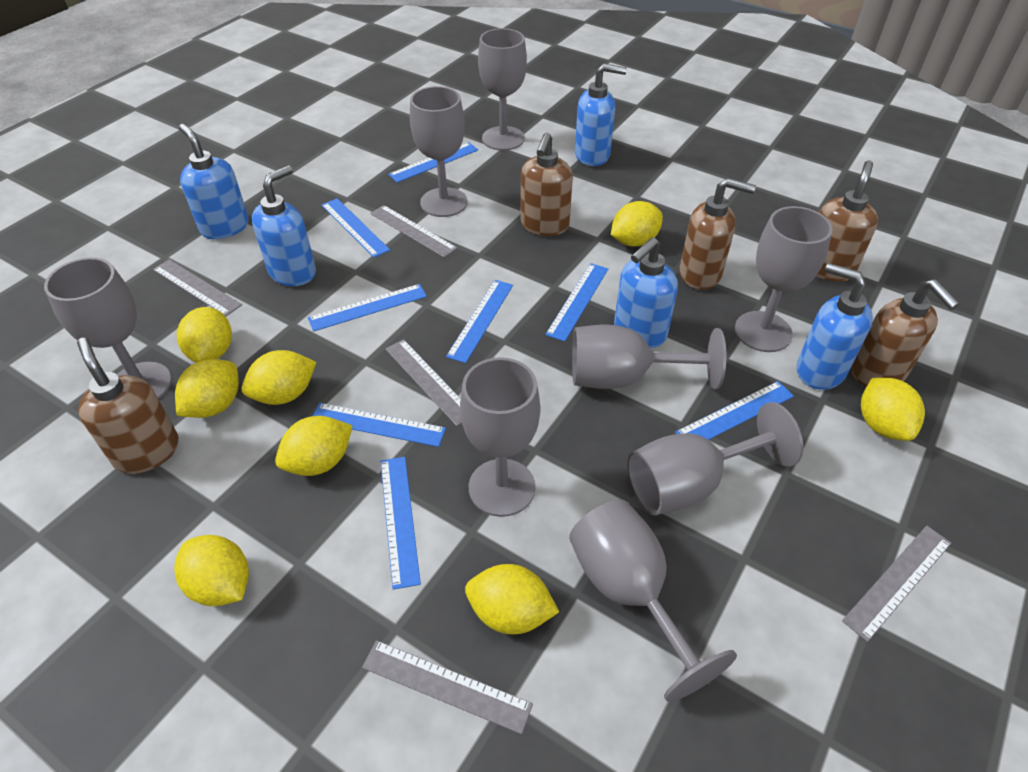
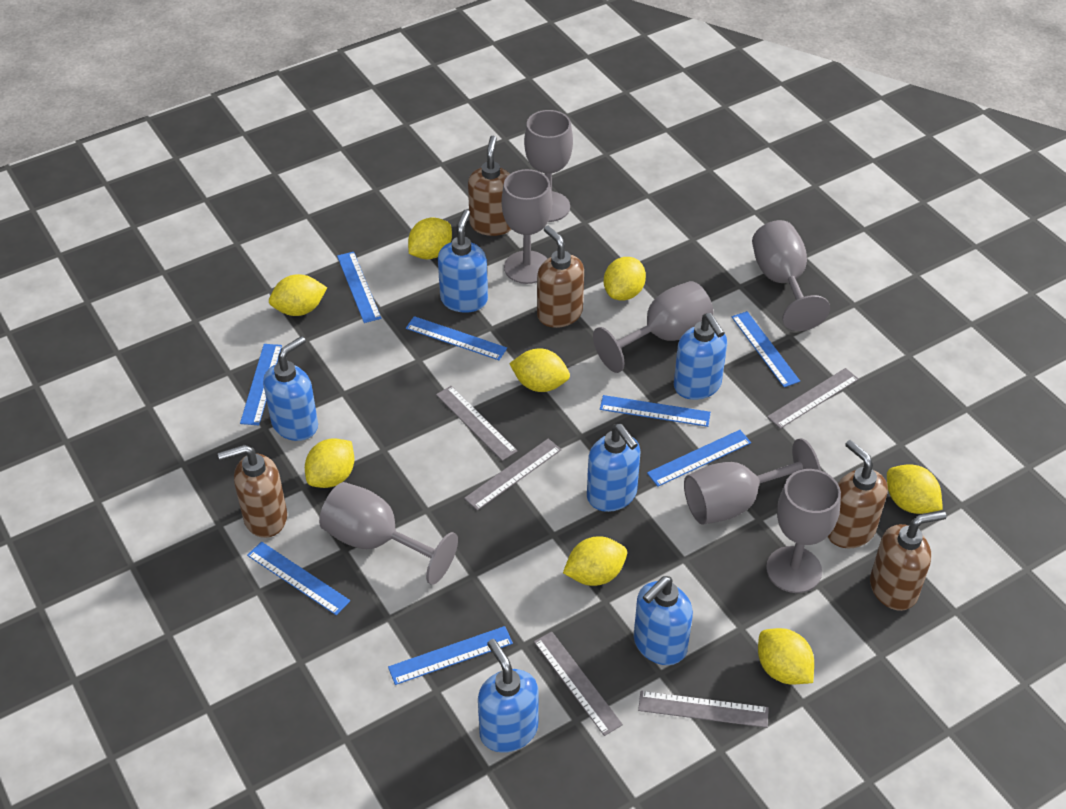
blue soap dispenser: 5 -> 6
grey goblet: 8 -> 7

